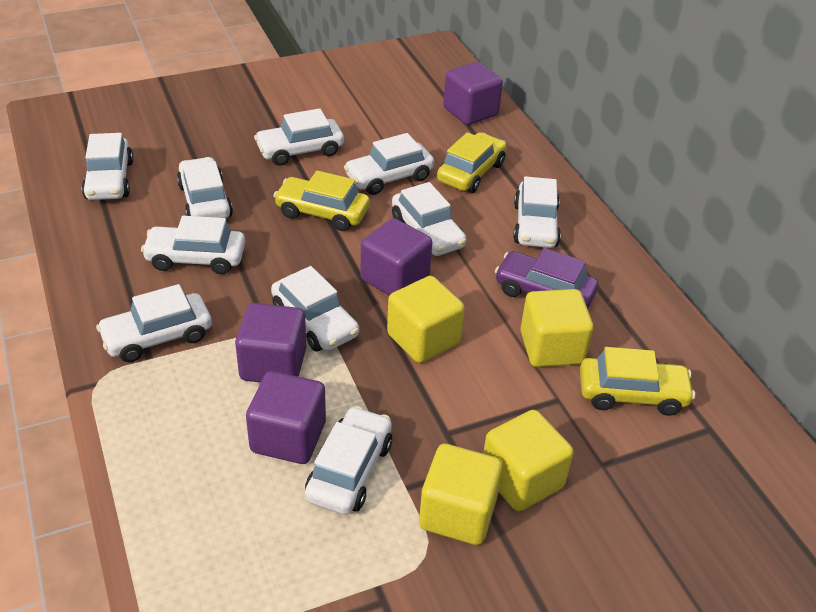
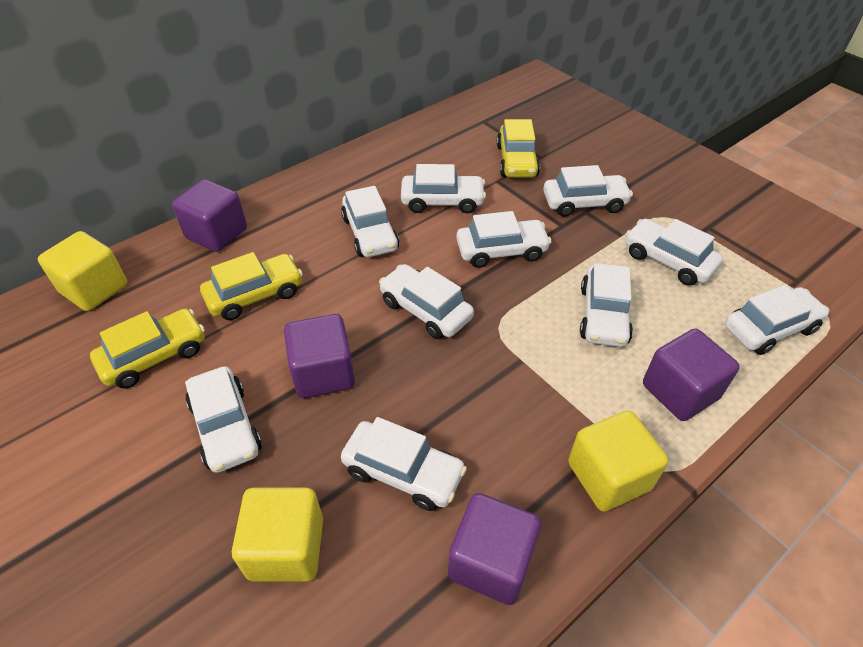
purple car: 1 -> 0
yellow cube: 4 -> 3

